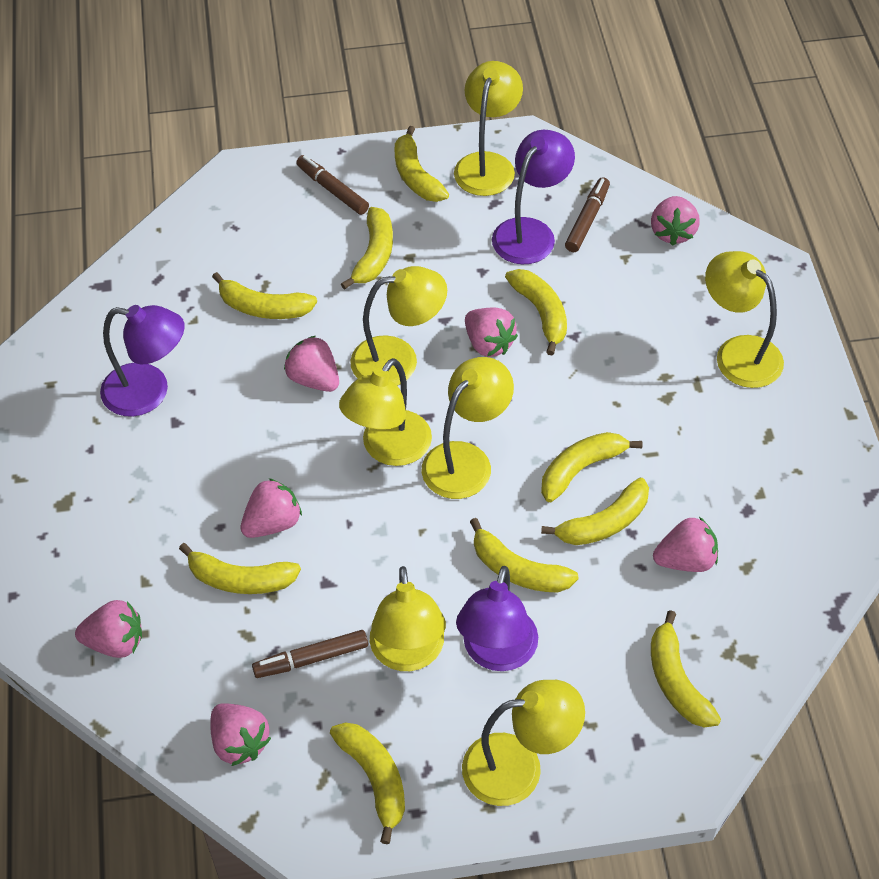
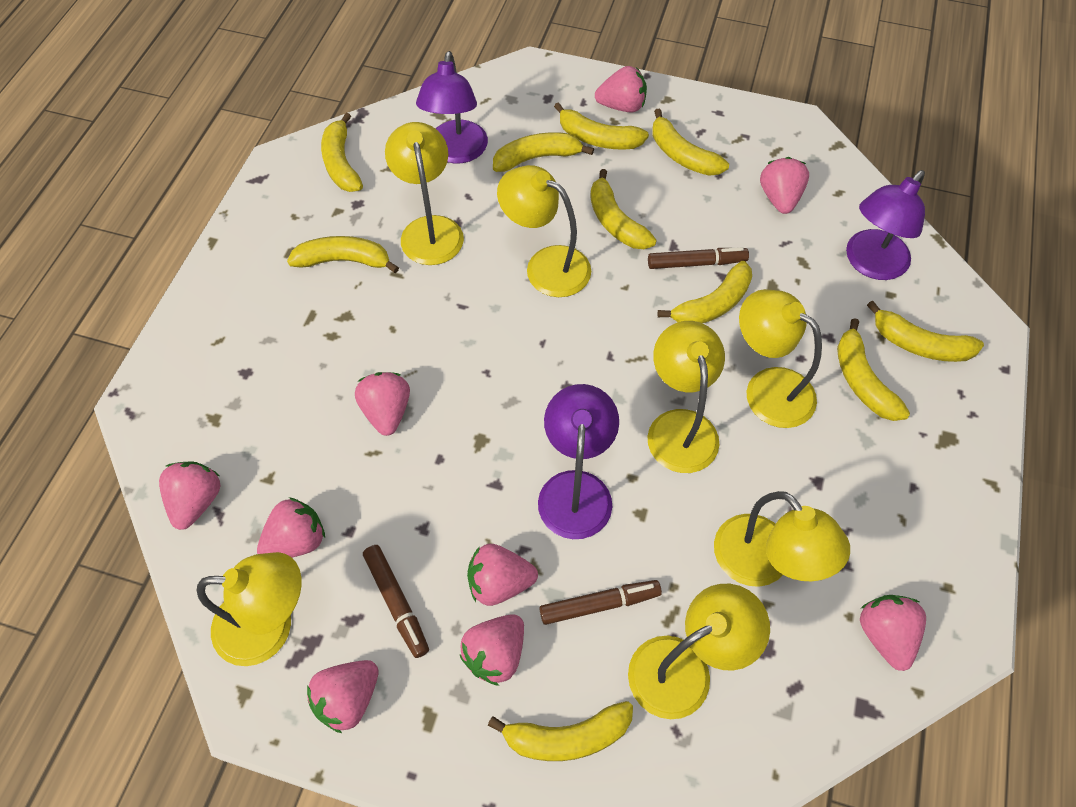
pink strawberry: 7 -> 9

